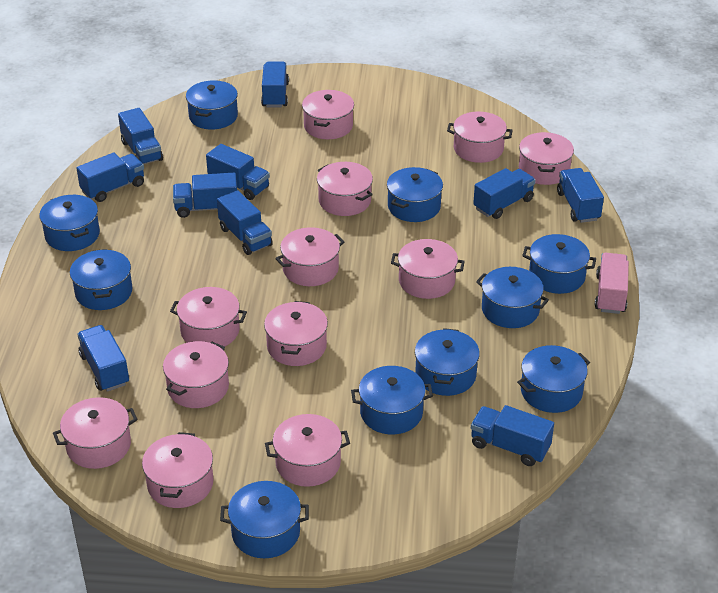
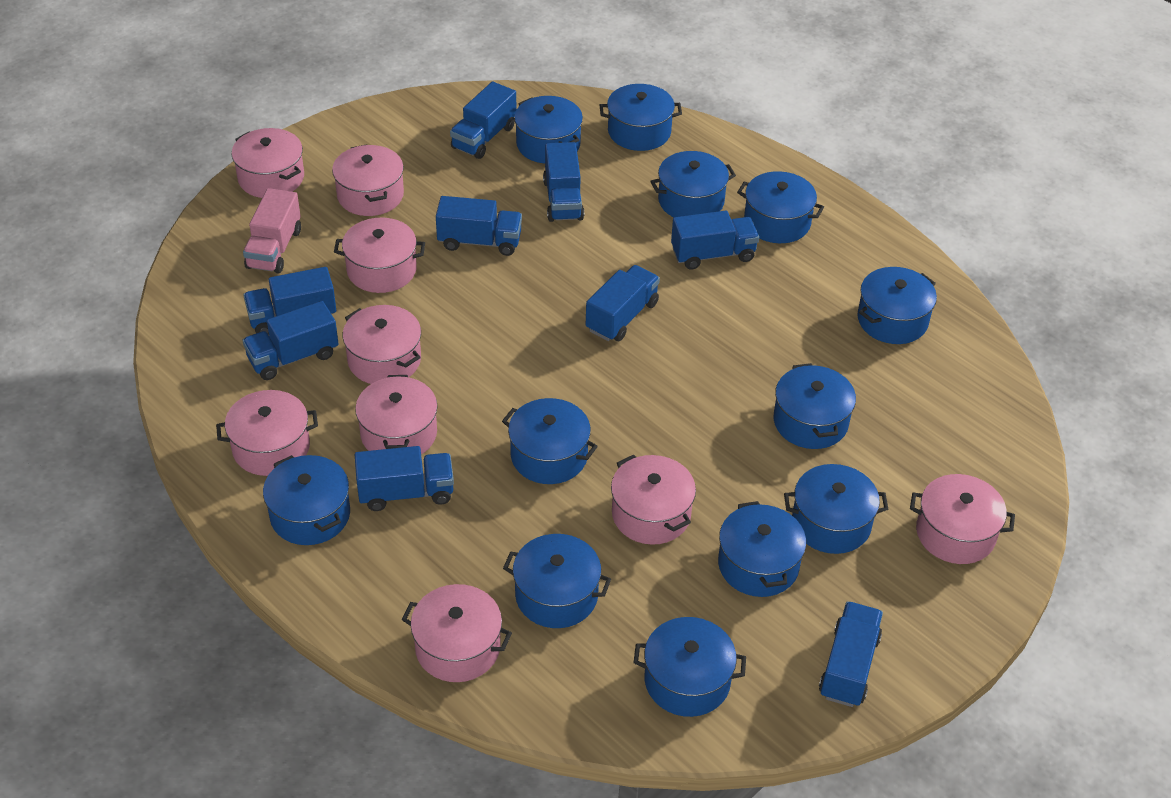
blue pot: 10 -> 12
blue truck: 10 -> 9
pink pot: 12 -> 9

